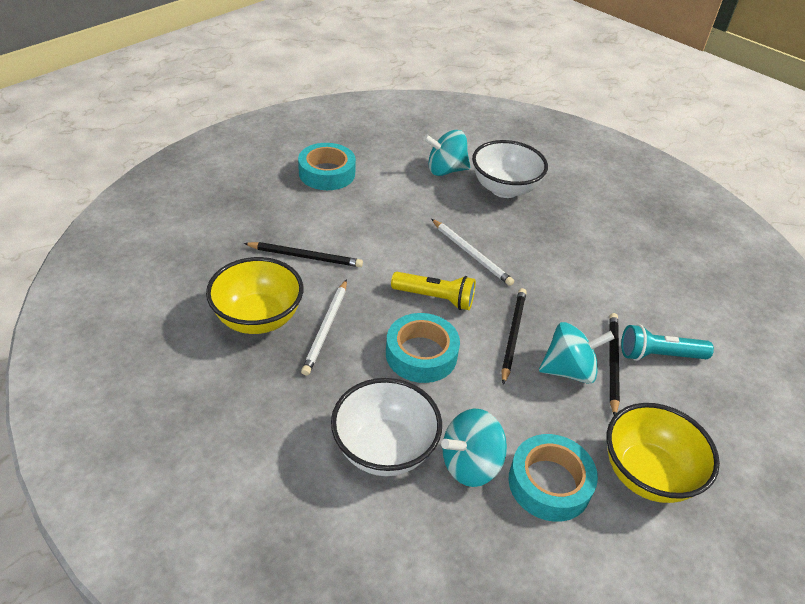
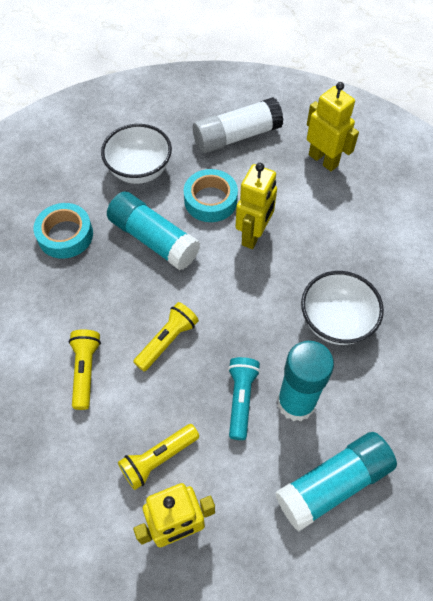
black pencil: 3 -> 0
turquoise glue stick: 0 -> 3
turquoise spinning top: 3 -> 0
turquoise tape: 3 -> 2
white glue stick: 0 -> 1
white pencil: 2 -> 0
yellow bowl: 2 -> 0
yellow flashlight: 1 -> 3
yellow robot: 0 -> 3

